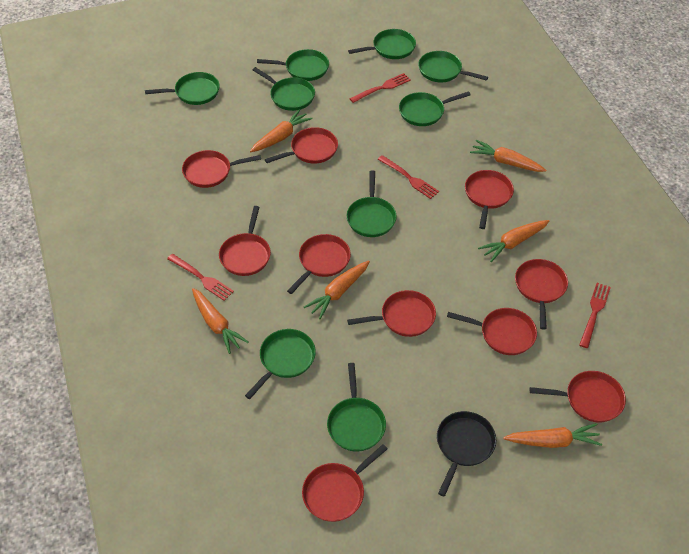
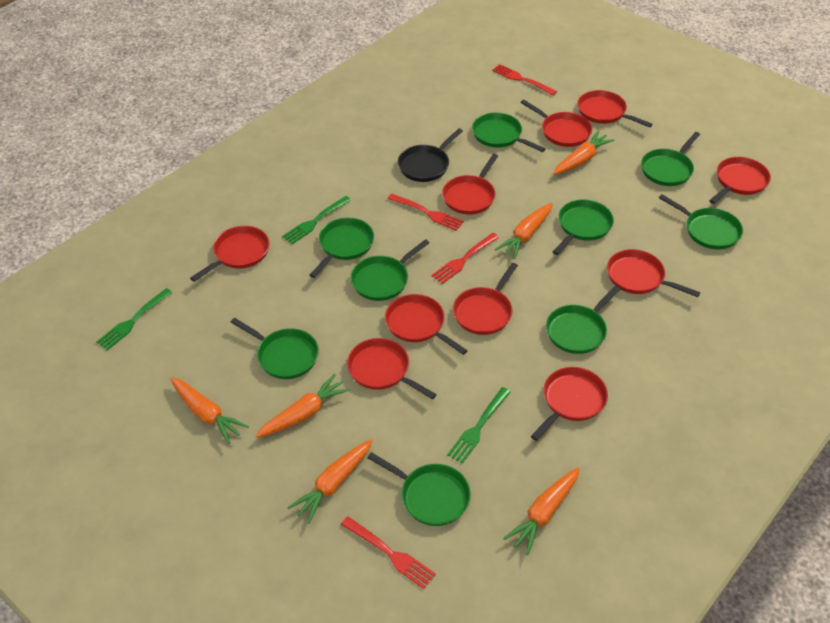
green fork: 0 -> 3

